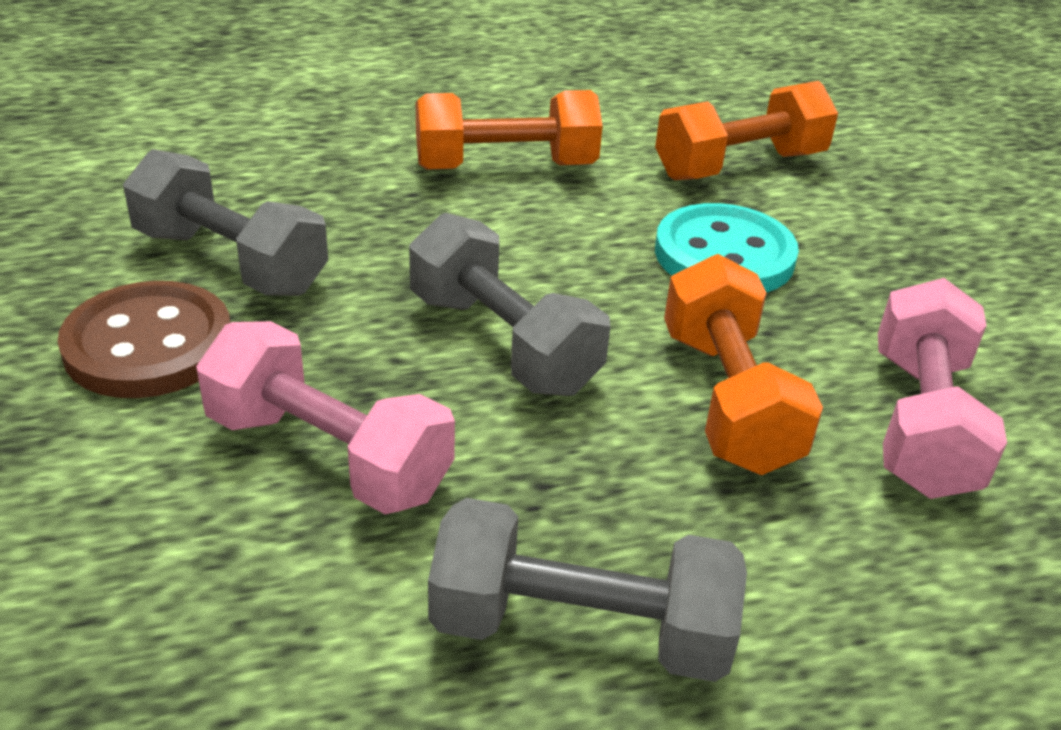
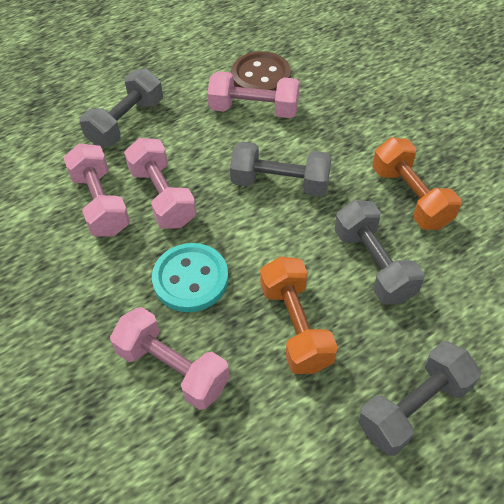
grey dumbbell: 3 -> 4
orange dumbbell: 3 -> 2
pink dumbbell: 2 -> 4

